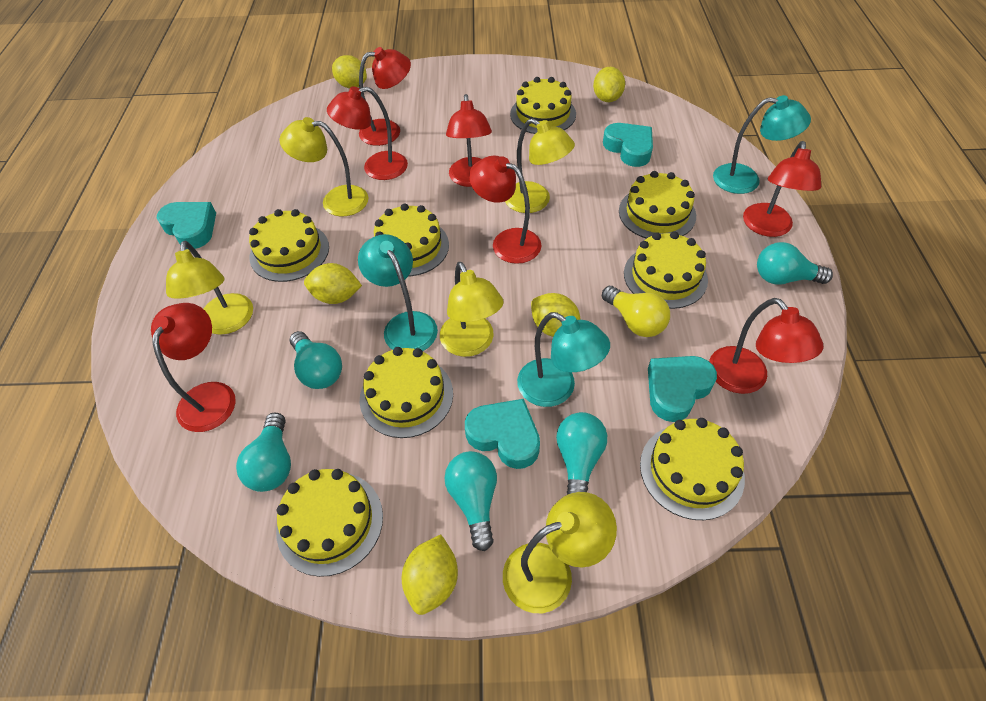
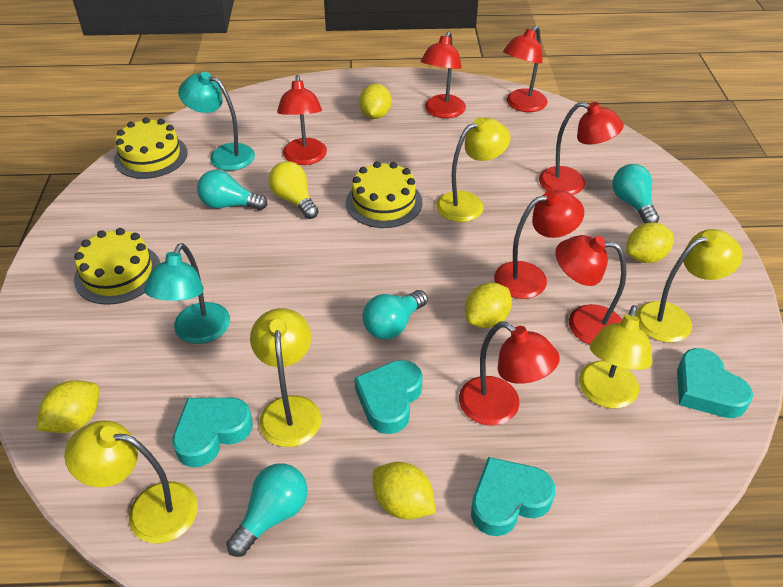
turquoise lamp: 3 -> 2
turquoise light bulb: 5 -> 4
yellow cake: 8 -> 3

